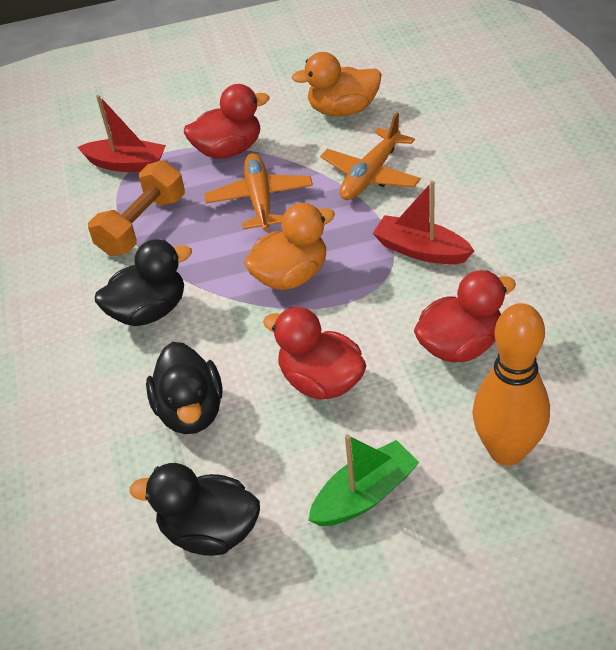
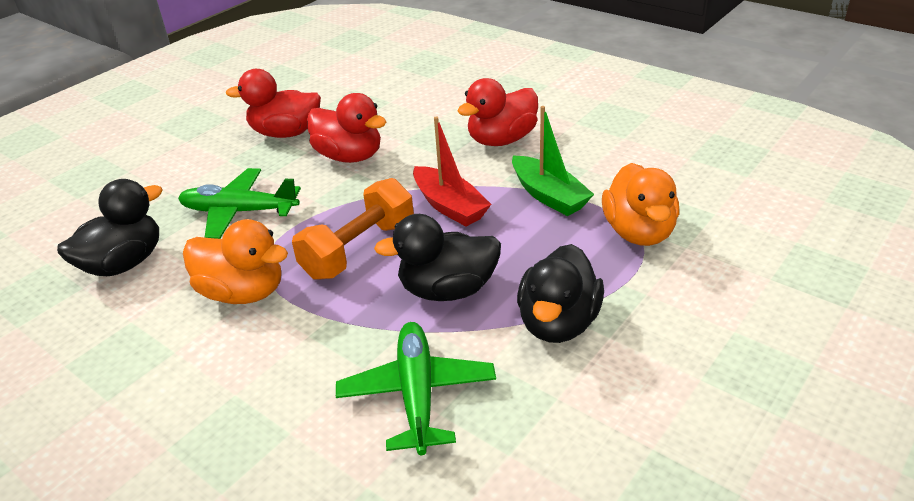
green plane: 0 -> 2
orange bowling pin: 1 -> 0
orange plane: 2 -> 0
red boat: 2 -> 1

